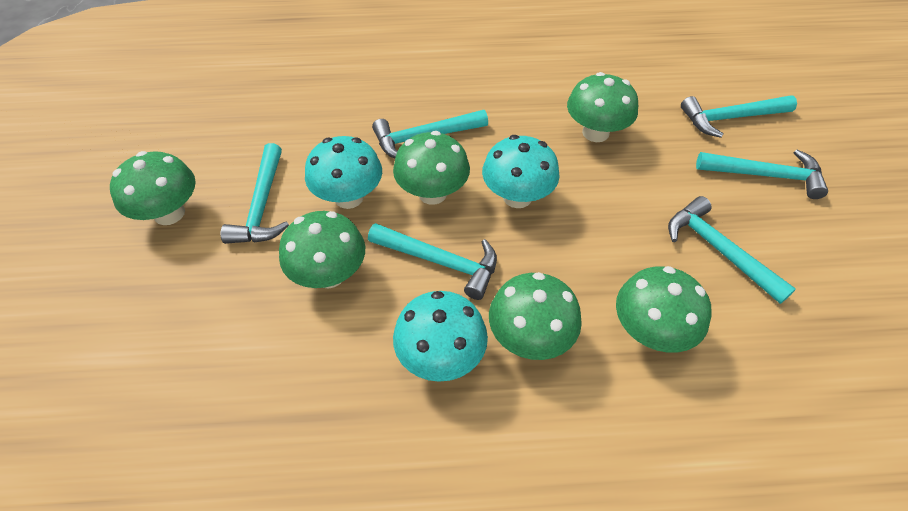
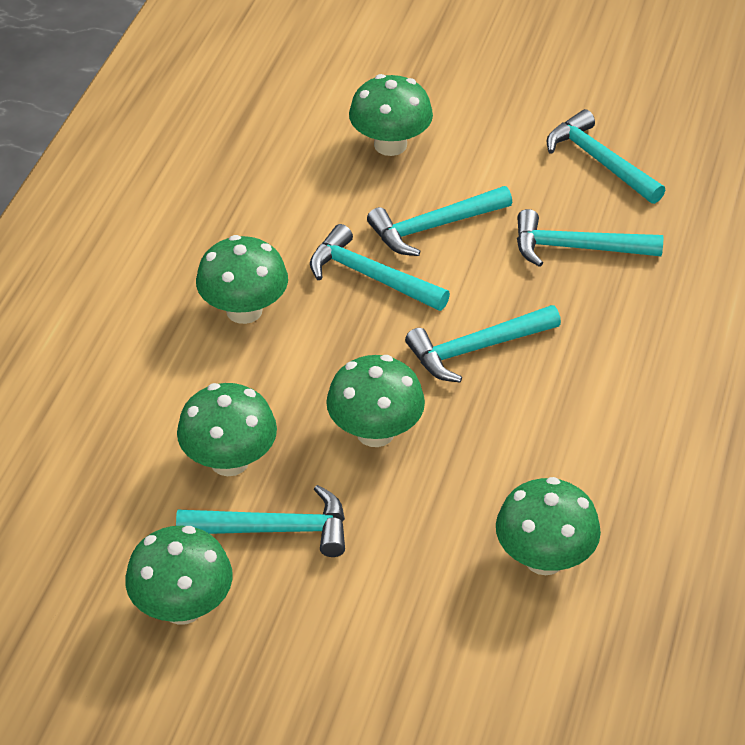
turquoise mushroom: 3 -> 0

